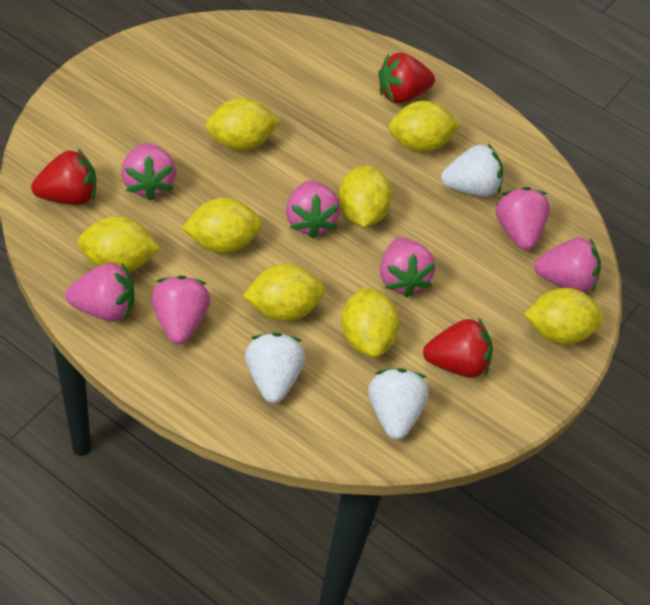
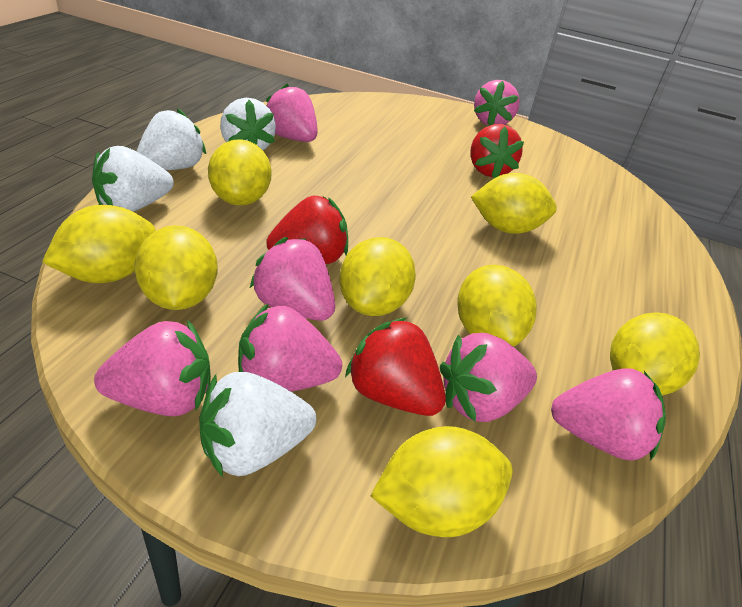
white strawberry: 3 -> 4

